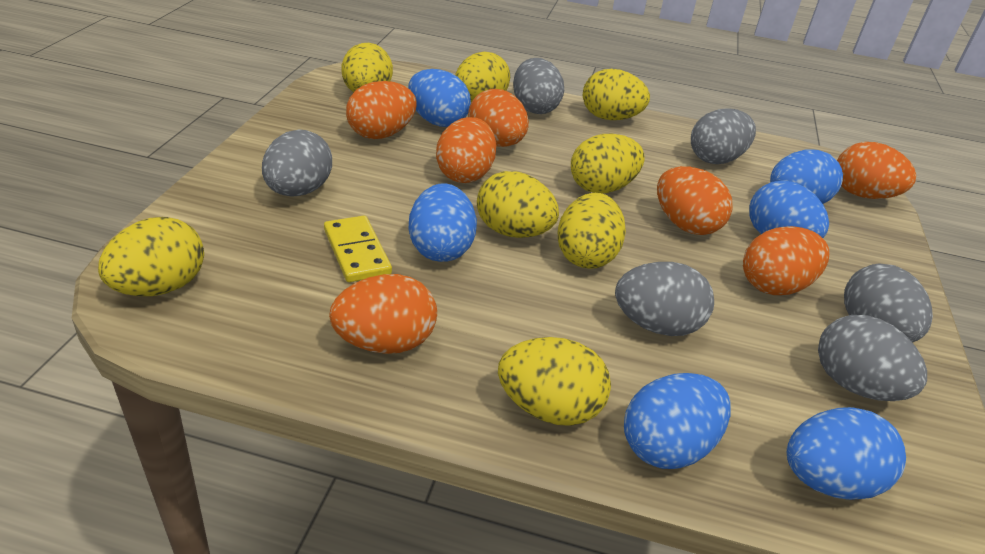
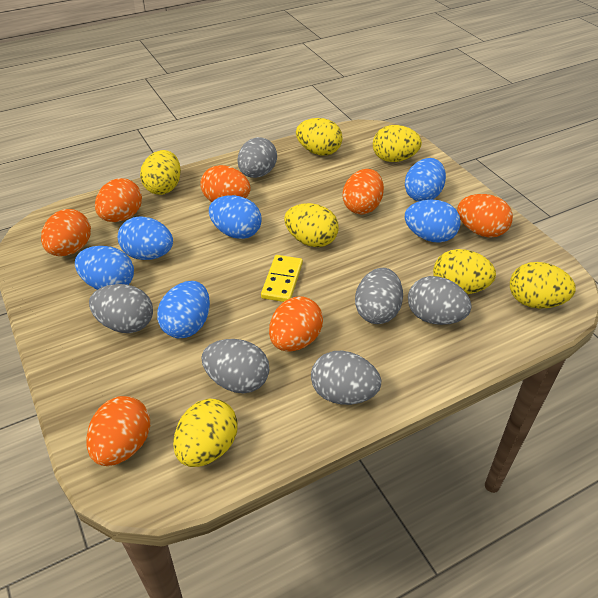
yellow egg: 8 -> 7

